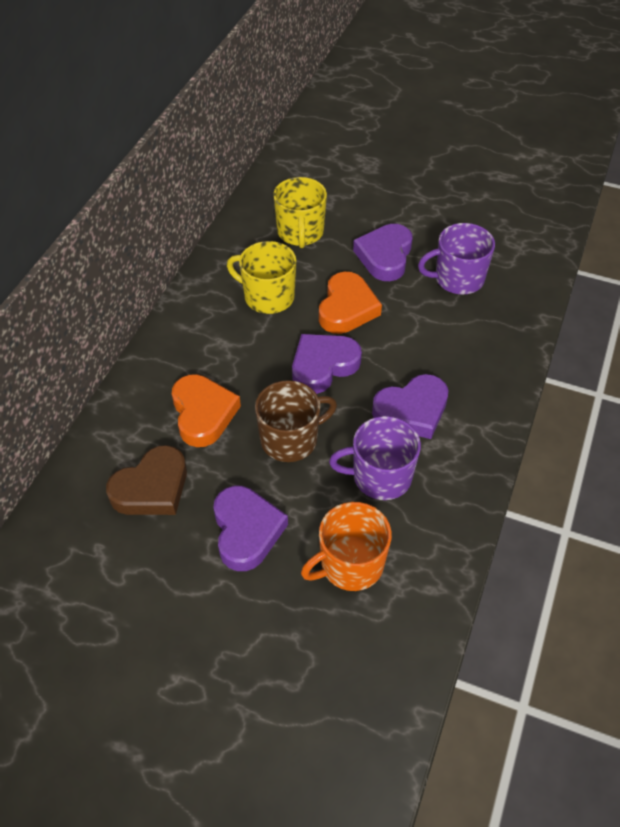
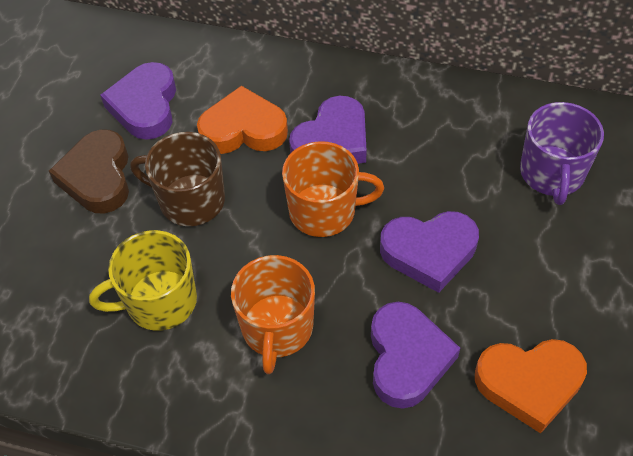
orange mug: 1 -> 2
purple mug: 2 -> 1
yellow mug: 2 -> 1

